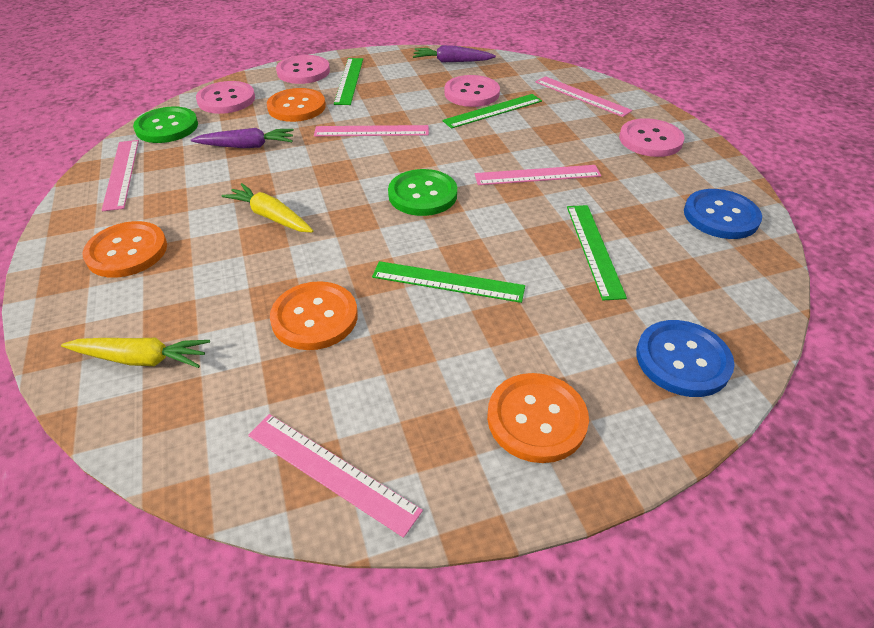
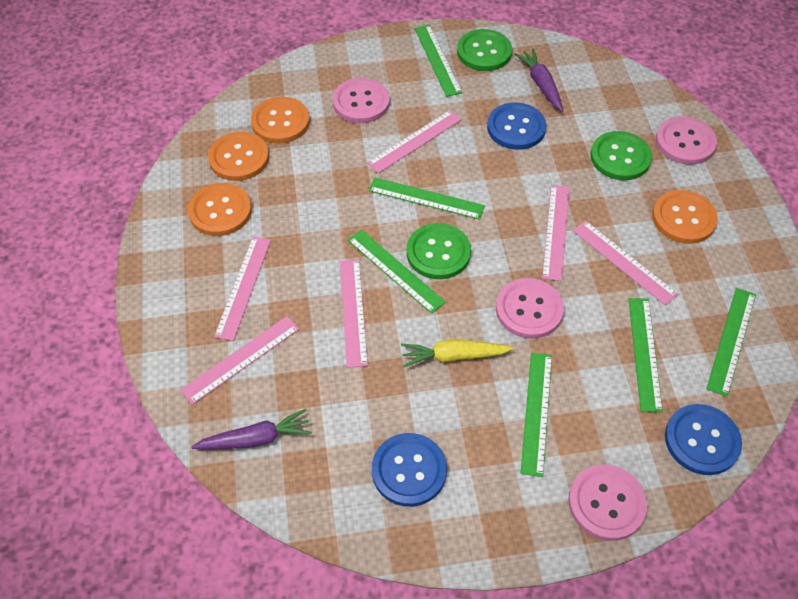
blue button: 2 -> 3
green button: 2 -> 3
green ruler: 4 -> 6
pink ruler: 5 -> 6
yellow carrot: 2 -> 1

